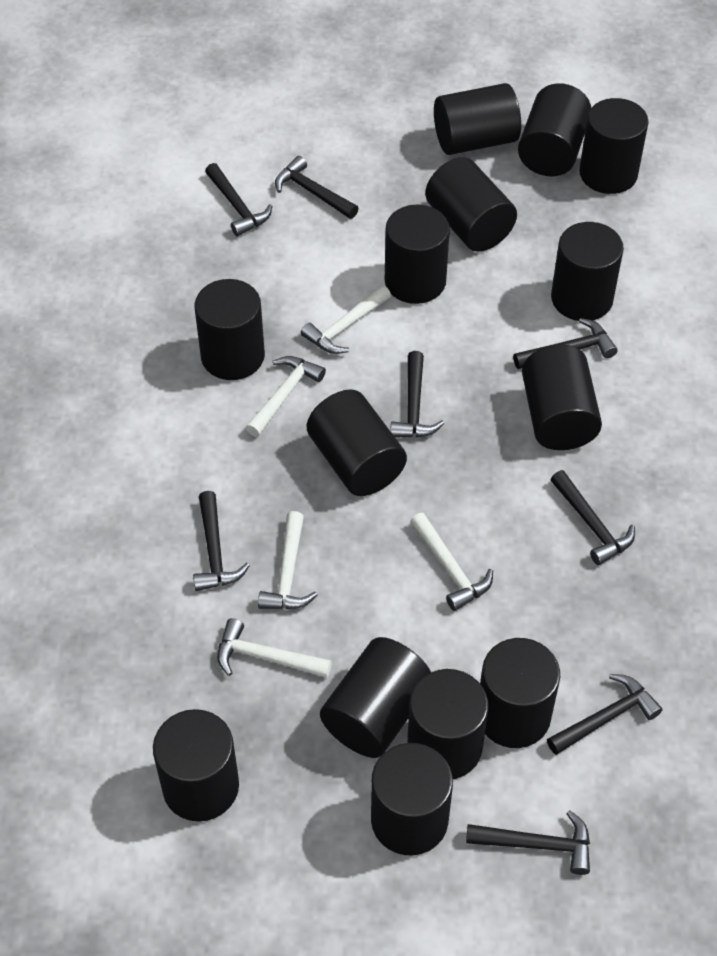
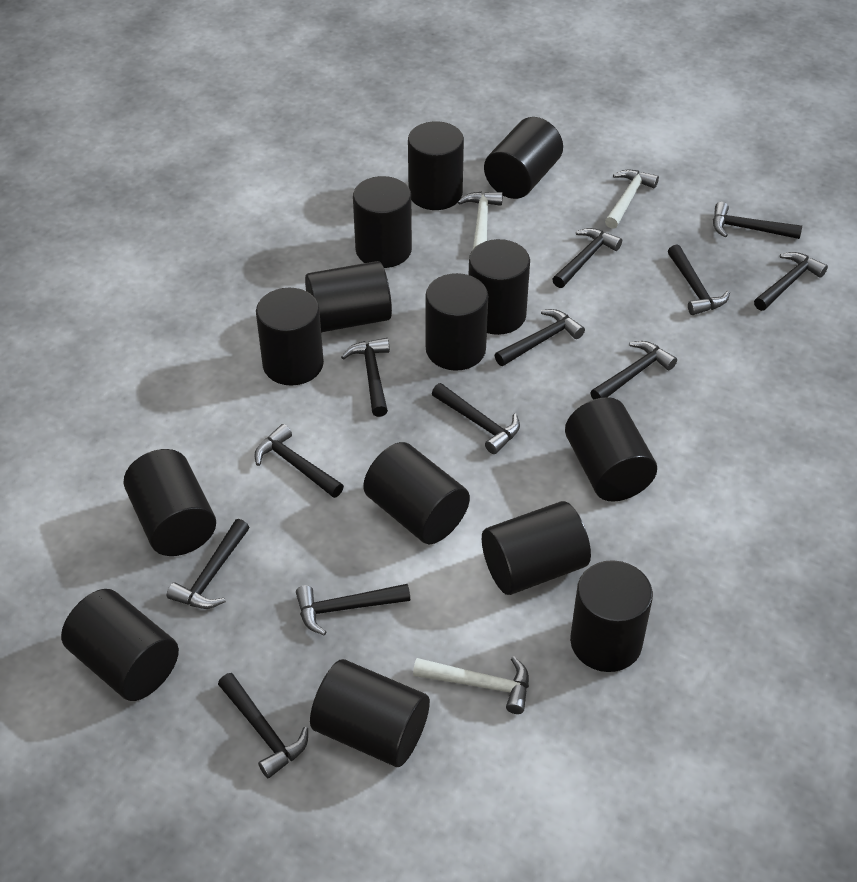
black hammer: 8 -> 12
white hammer: 5 -> 3

